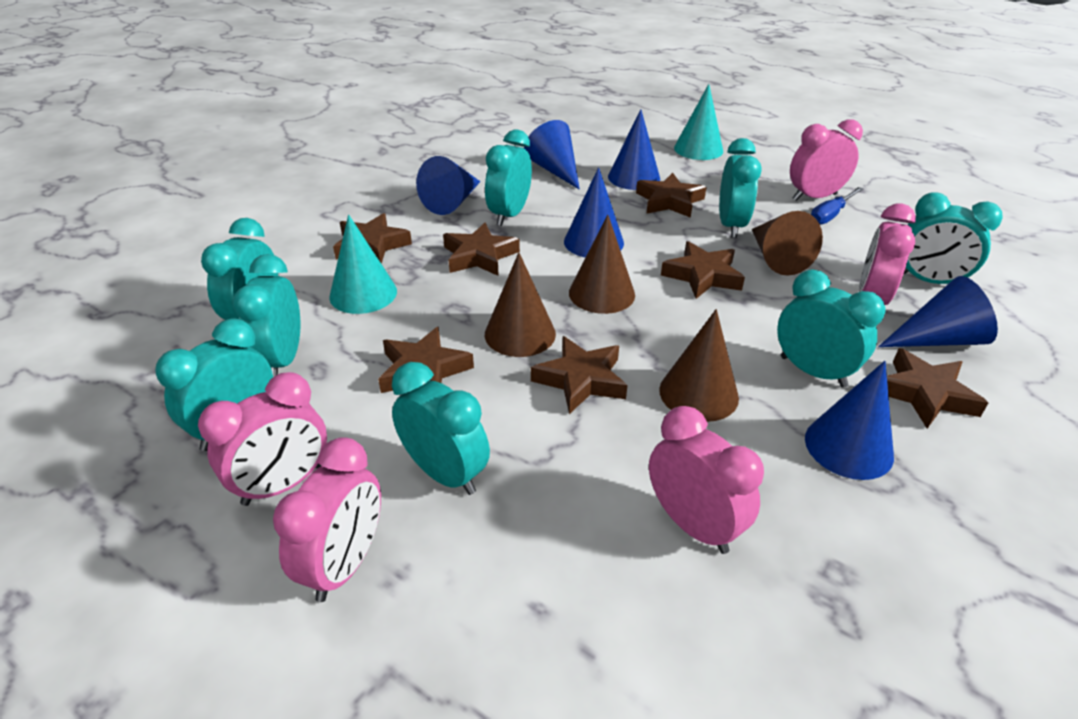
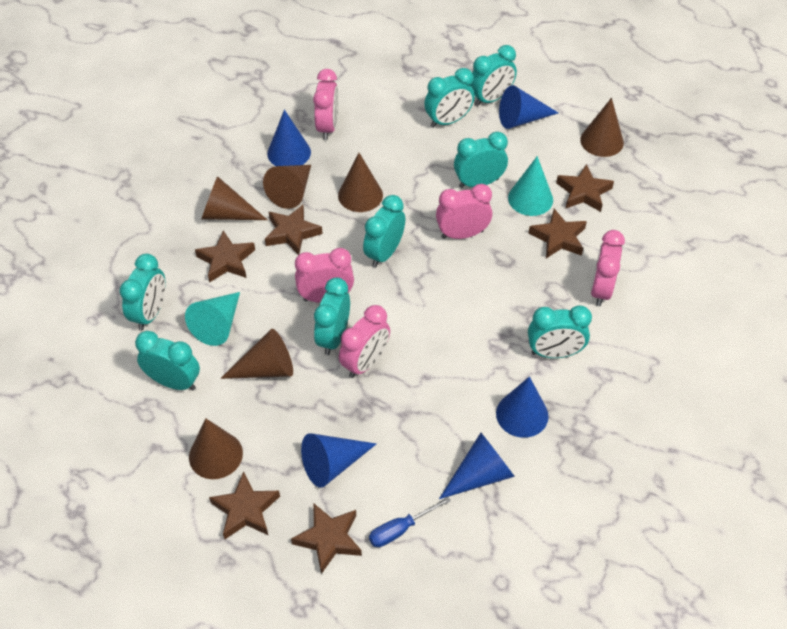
blue cone: 6 -> 5
brown cone: 4 -> 6
brown star: 7 -> 6

